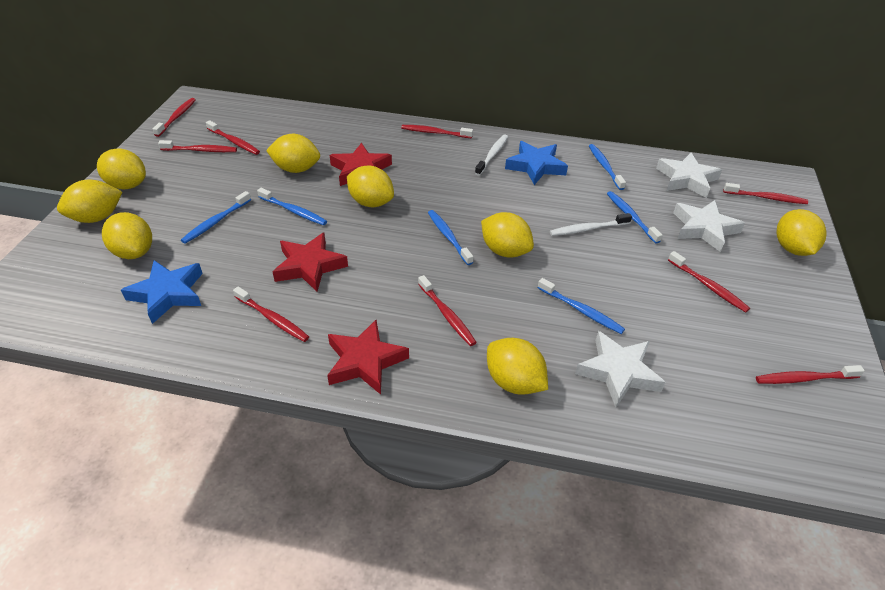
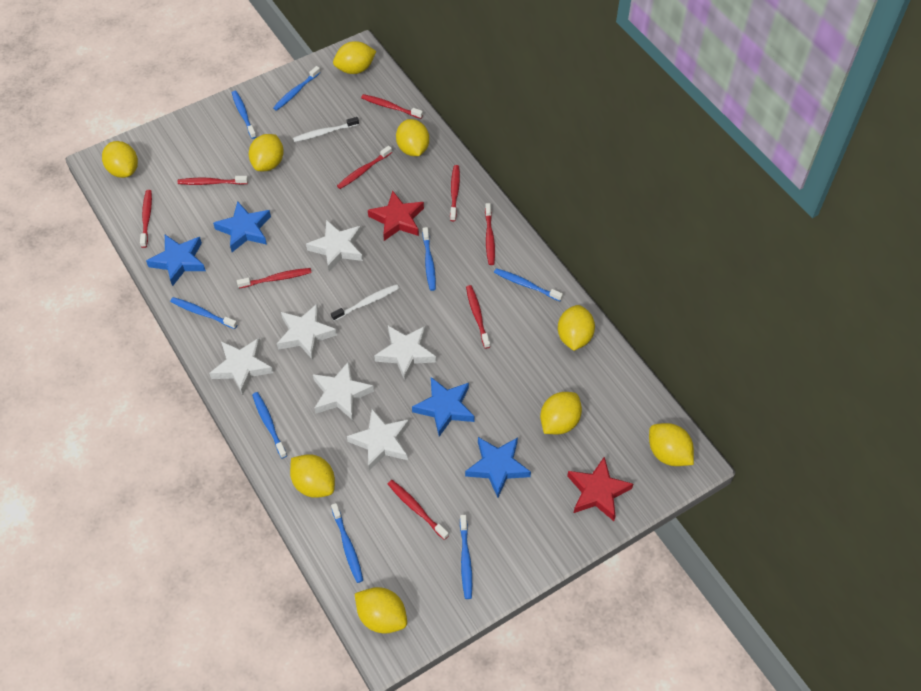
blue star: 2 -> 4
blue toothbrush: 6 -> 8
red star: 3 -> 2
white star: 3 -> 6
yellow lemon: 8 -> 9

